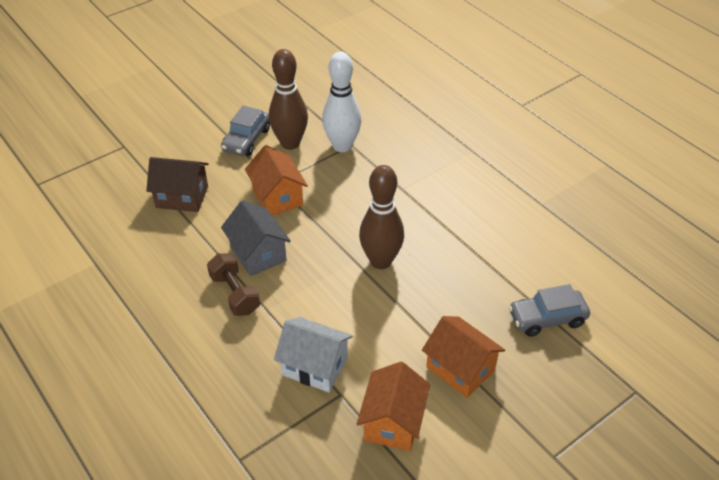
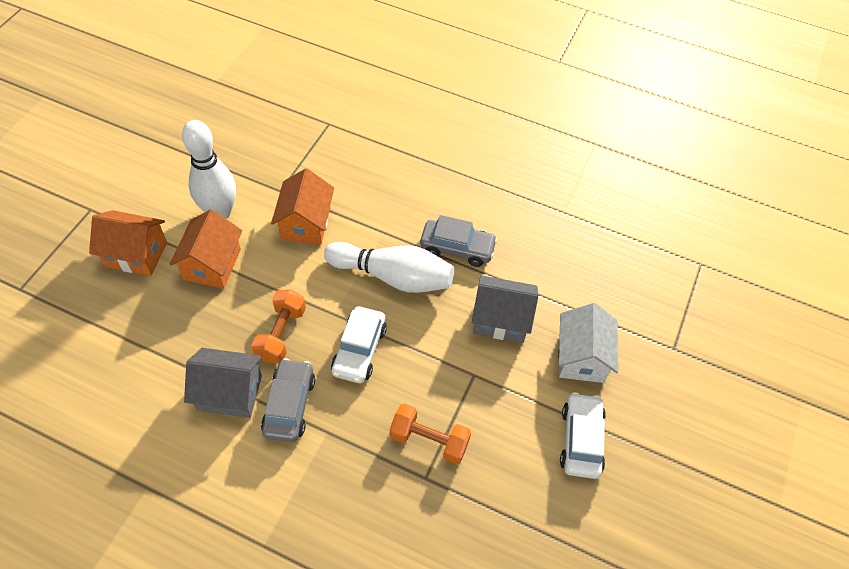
brown bowling pin: 2 -> 0
brown dumbbell: 1 -> 0
brown house: 1 -> 0
grey house: 1 -> 2
orange dumbbell: 0 -> 2
white bowling pin: 1 -> 2
white car: 0 -> 2

